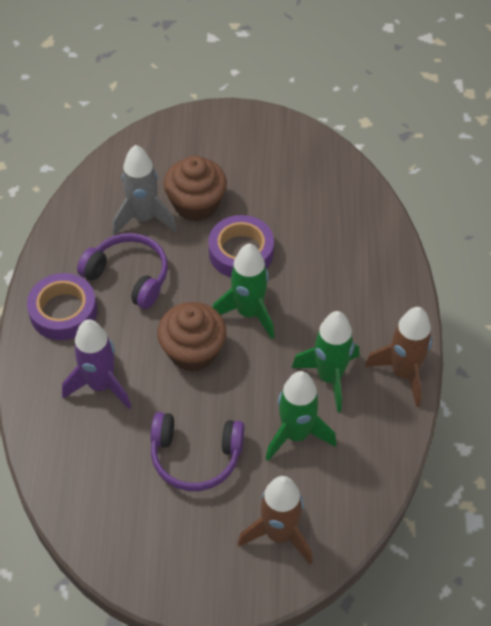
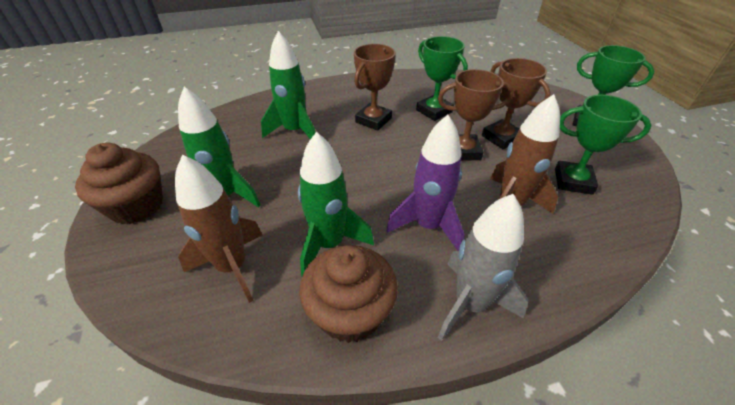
brown trophy: 0 -> 3
green trophy: 0 -> 3
purple headphones: 2 -> 0
purple tape: 2 -> 0

